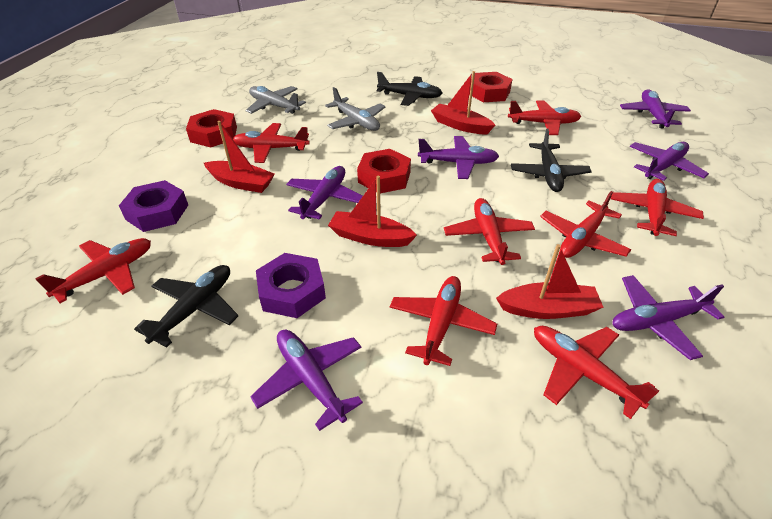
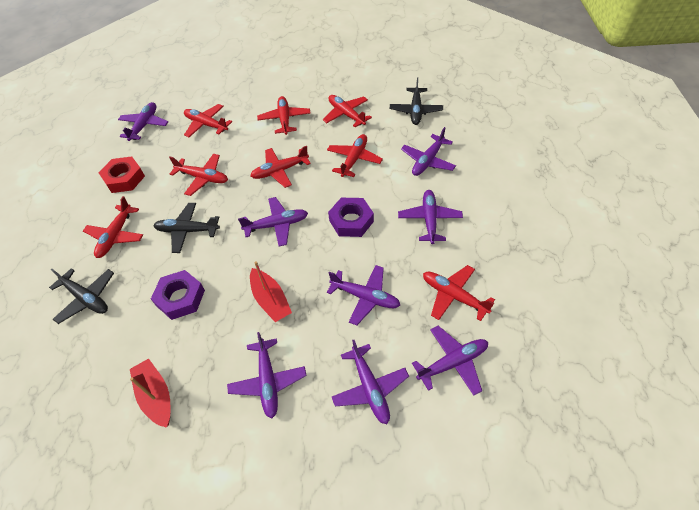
grey plane: 2 -> 0
purple plane: 6 -> 8
red boat: 4 -> 2
red nut: 3 -> 1

